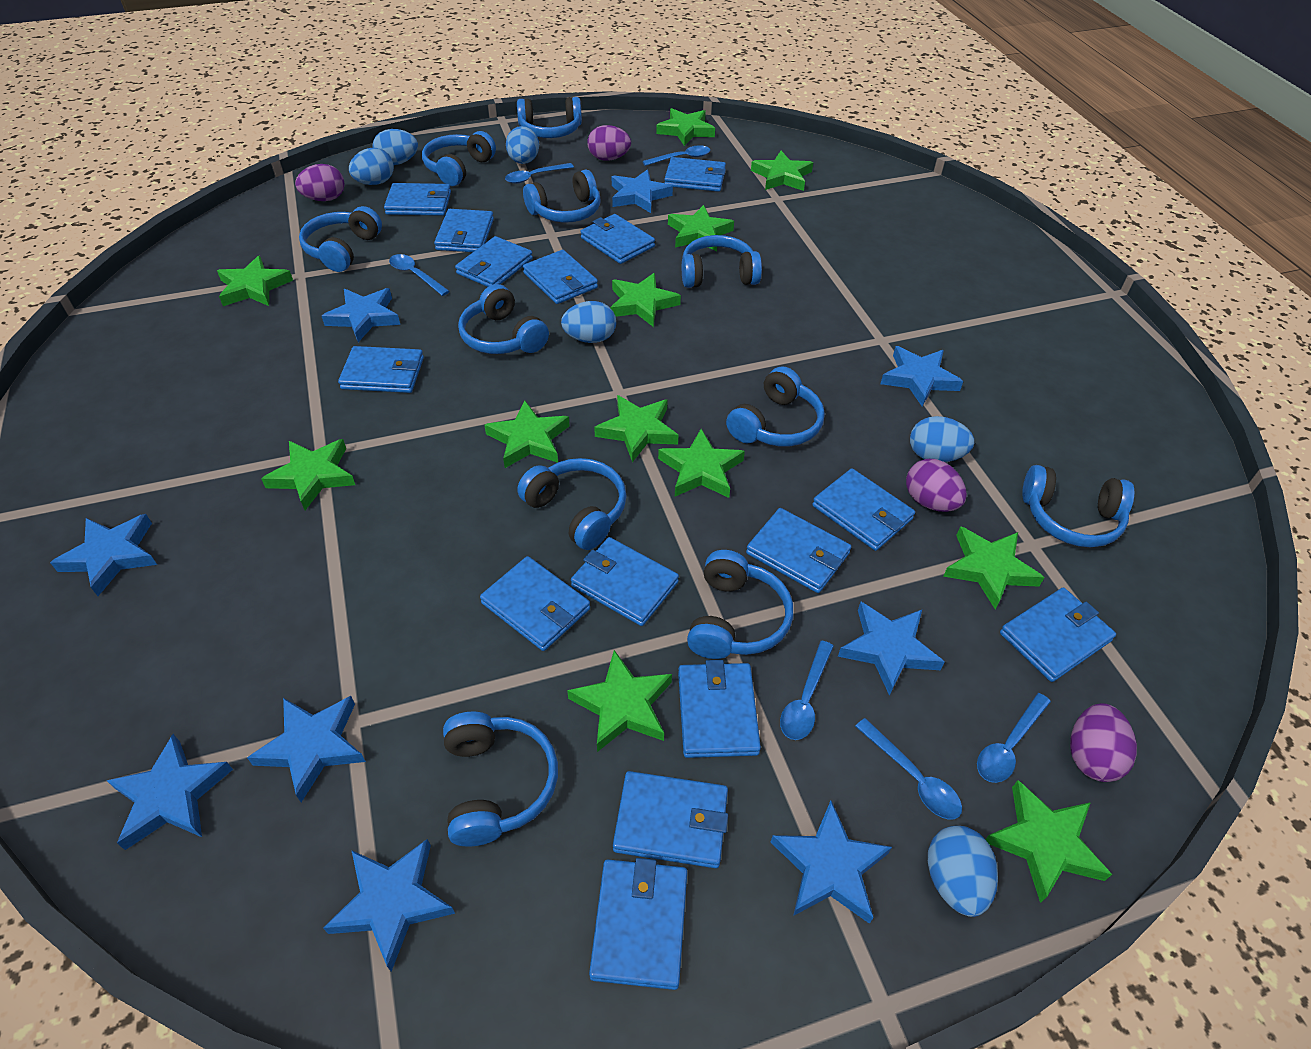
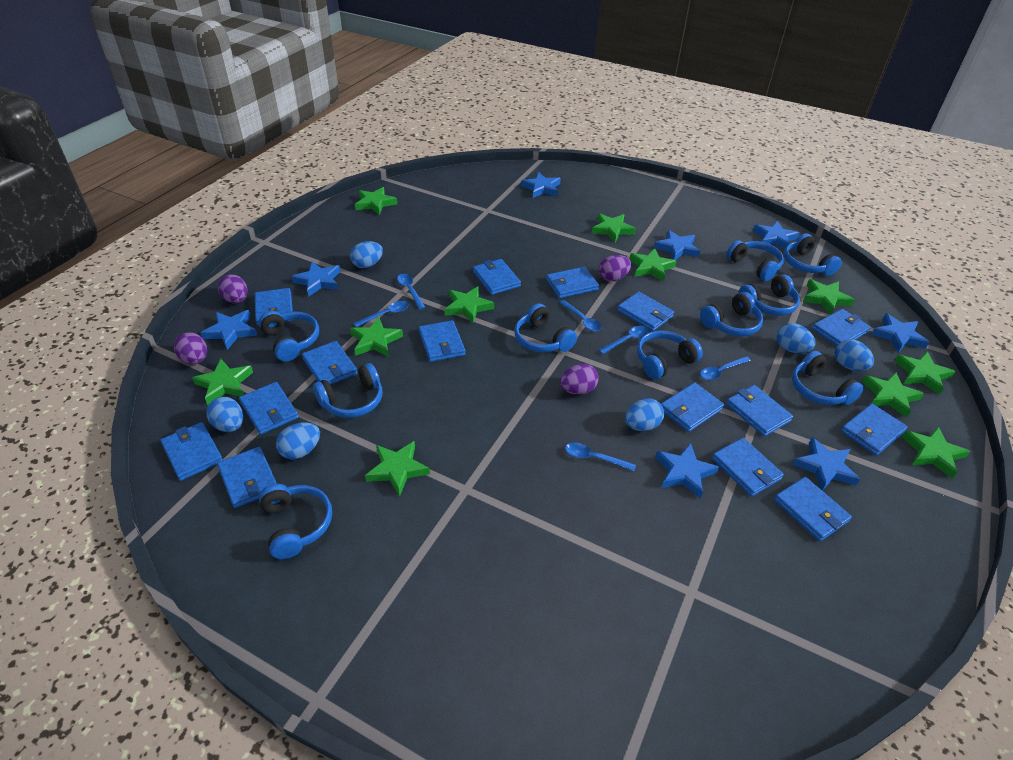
blue headphones: 11 -> 10
blue star: 9 -> 8
green star: 12 -> 11

